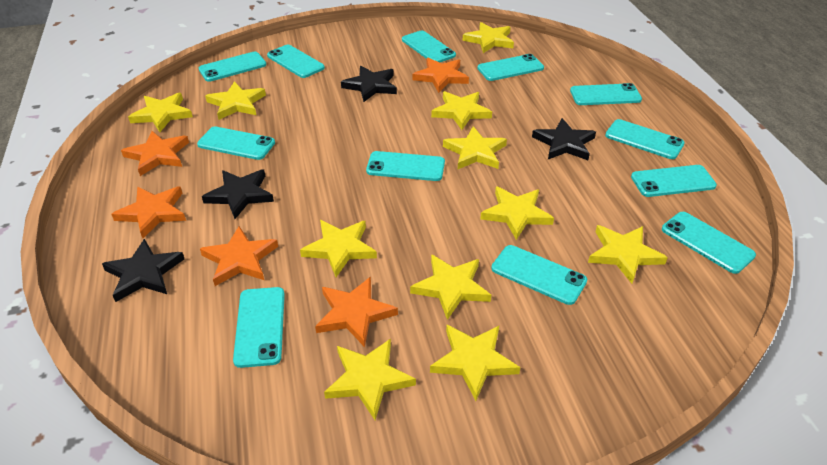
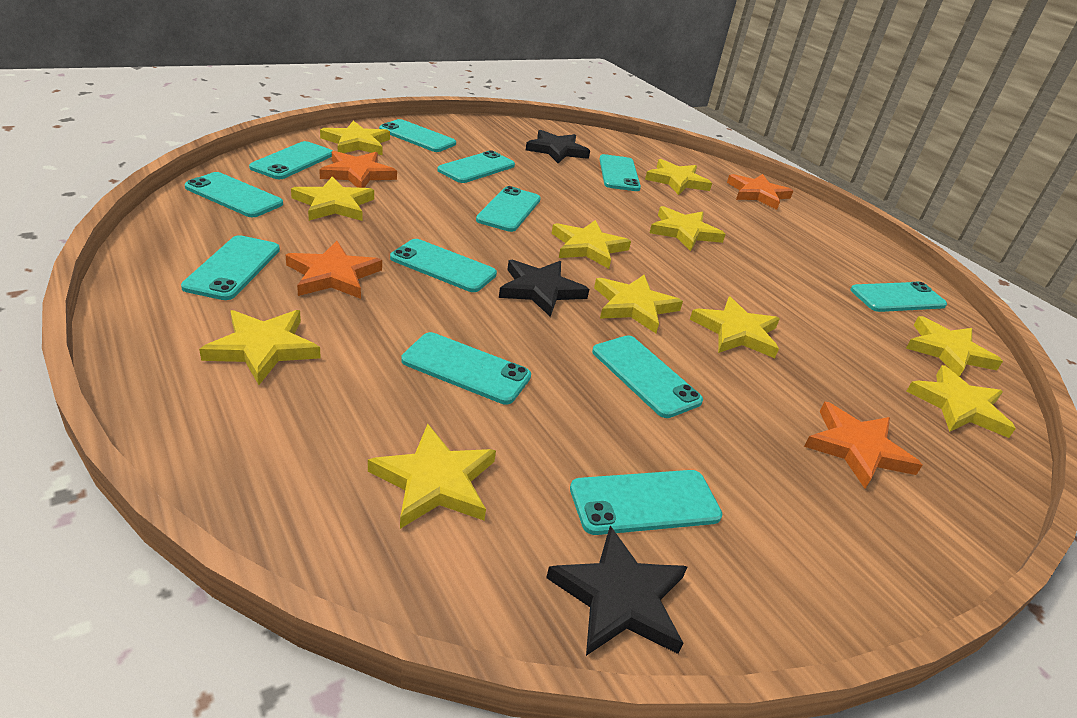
black star: 4 -> 3
orange star: 5 -> 4

